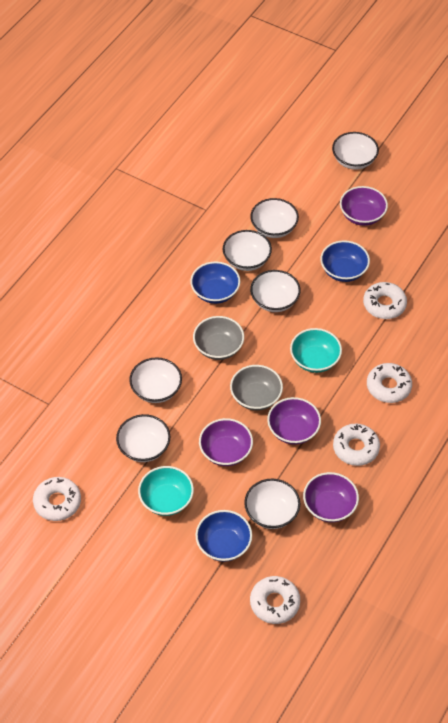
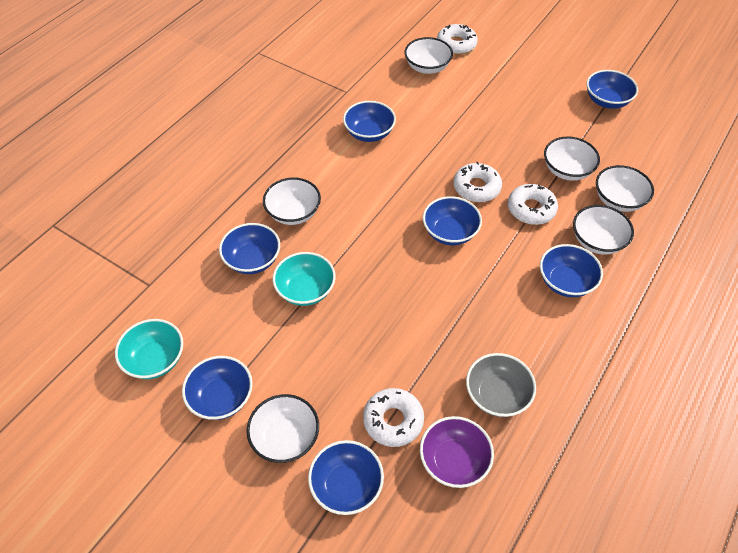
blue bowl: 3 -> 7
grey bowl: 2 -> 1
purple bowl: 4 -> 1
white bowl: 7 -> 6
white donut: 5 -> 4

